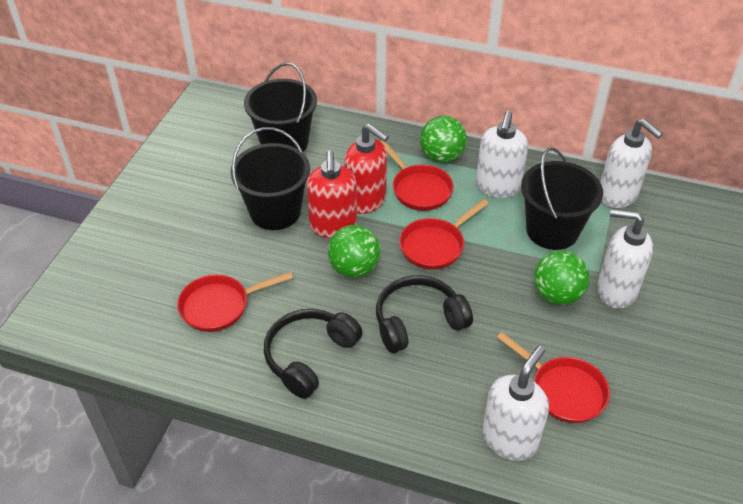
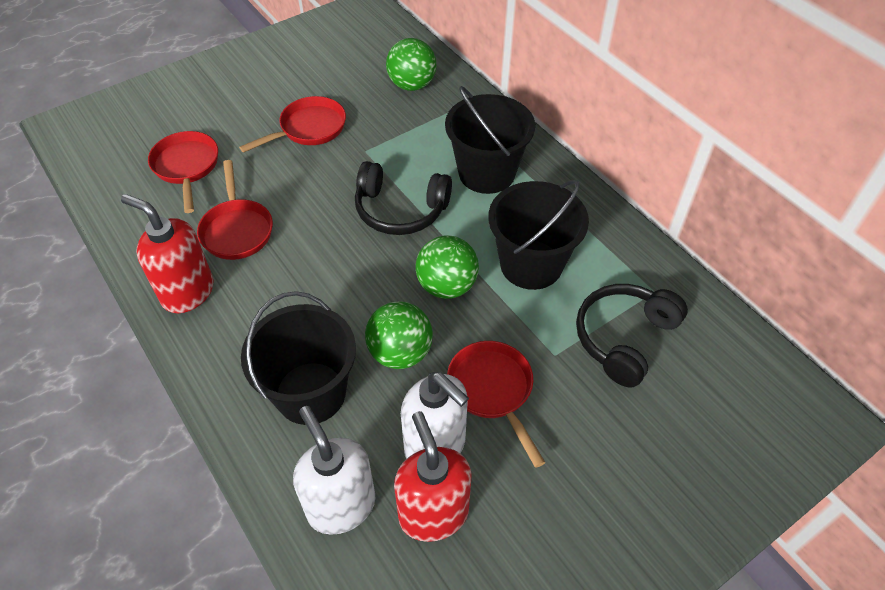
white soap dispenser: 4 -> 2

